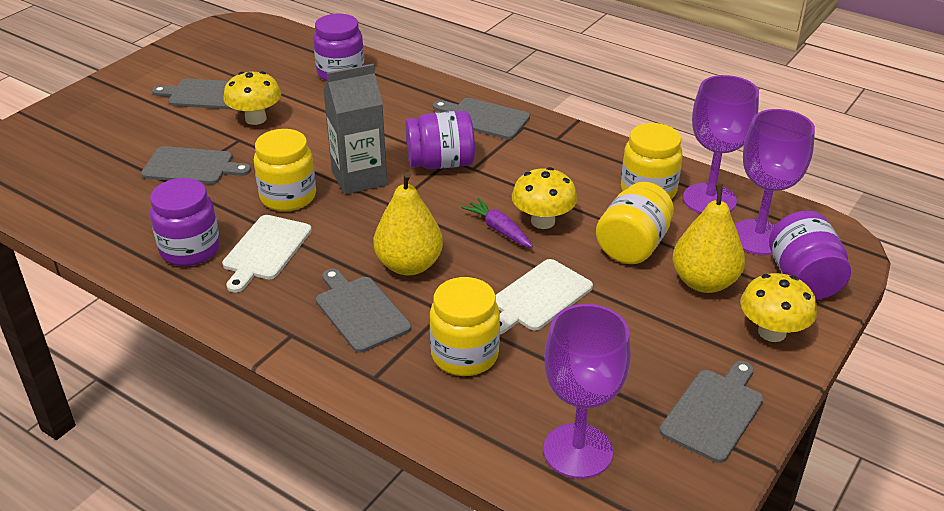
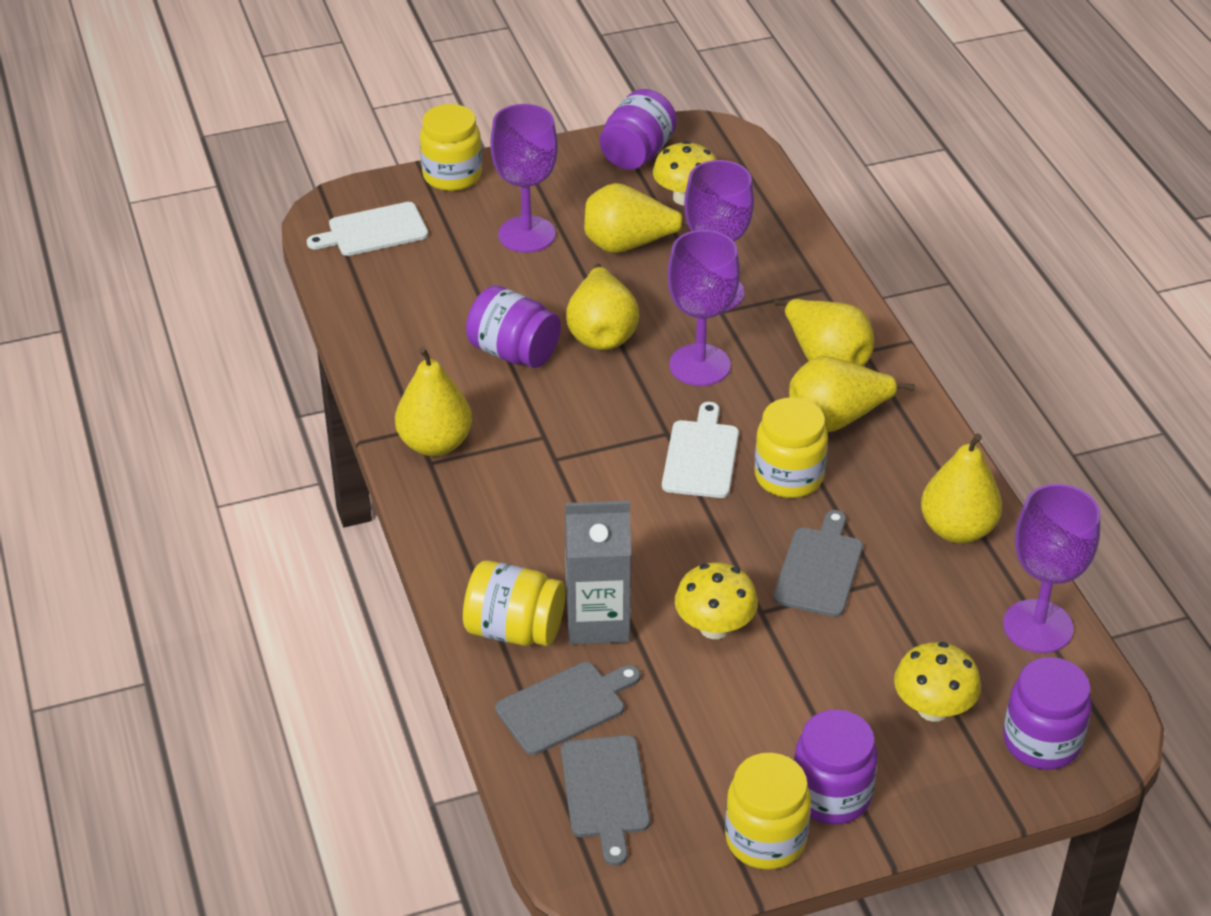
grey cutting board: 5 -> 3
purple carrot: 1 -> 0
purple goblet: 3 -> 4
yellow pear: 2 -> 6

